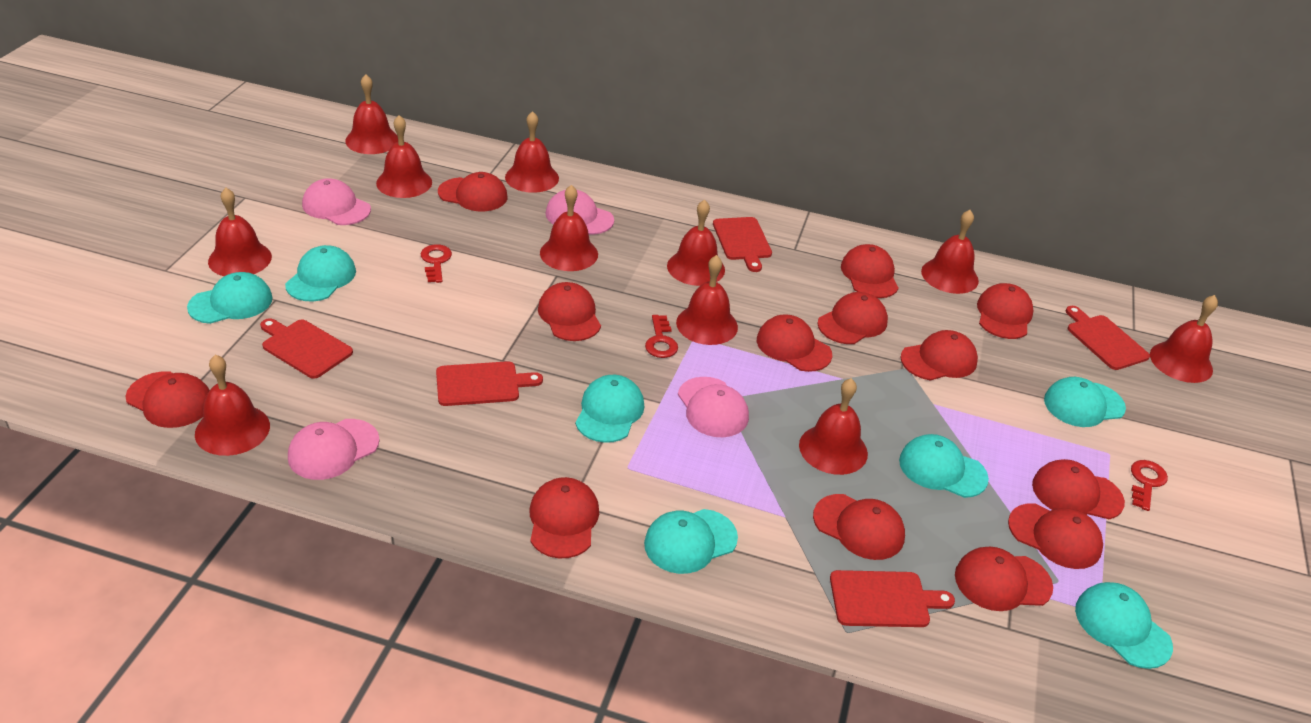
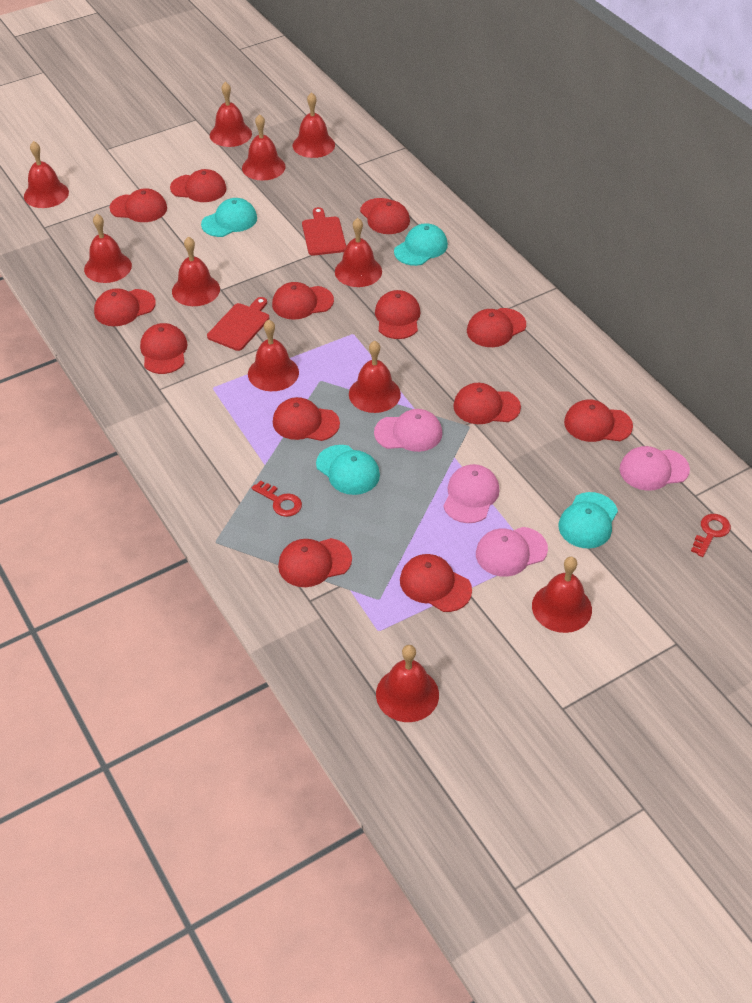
red cutting board: 5 -> 2
red key: 3 -> 2
turquoise cap: 7 -> 4

